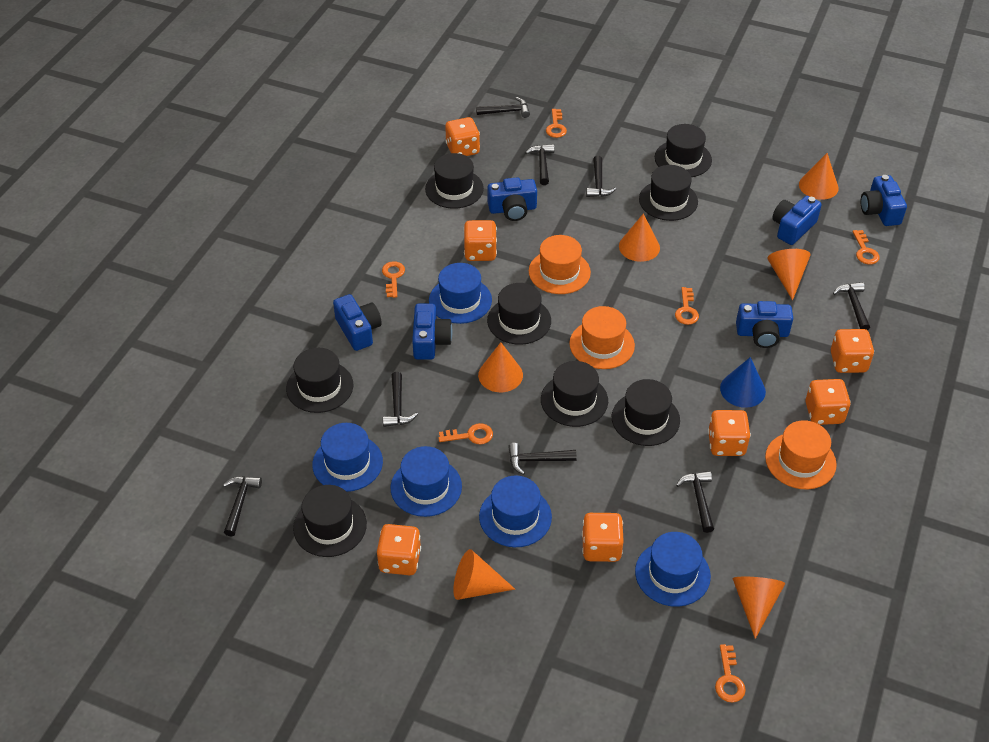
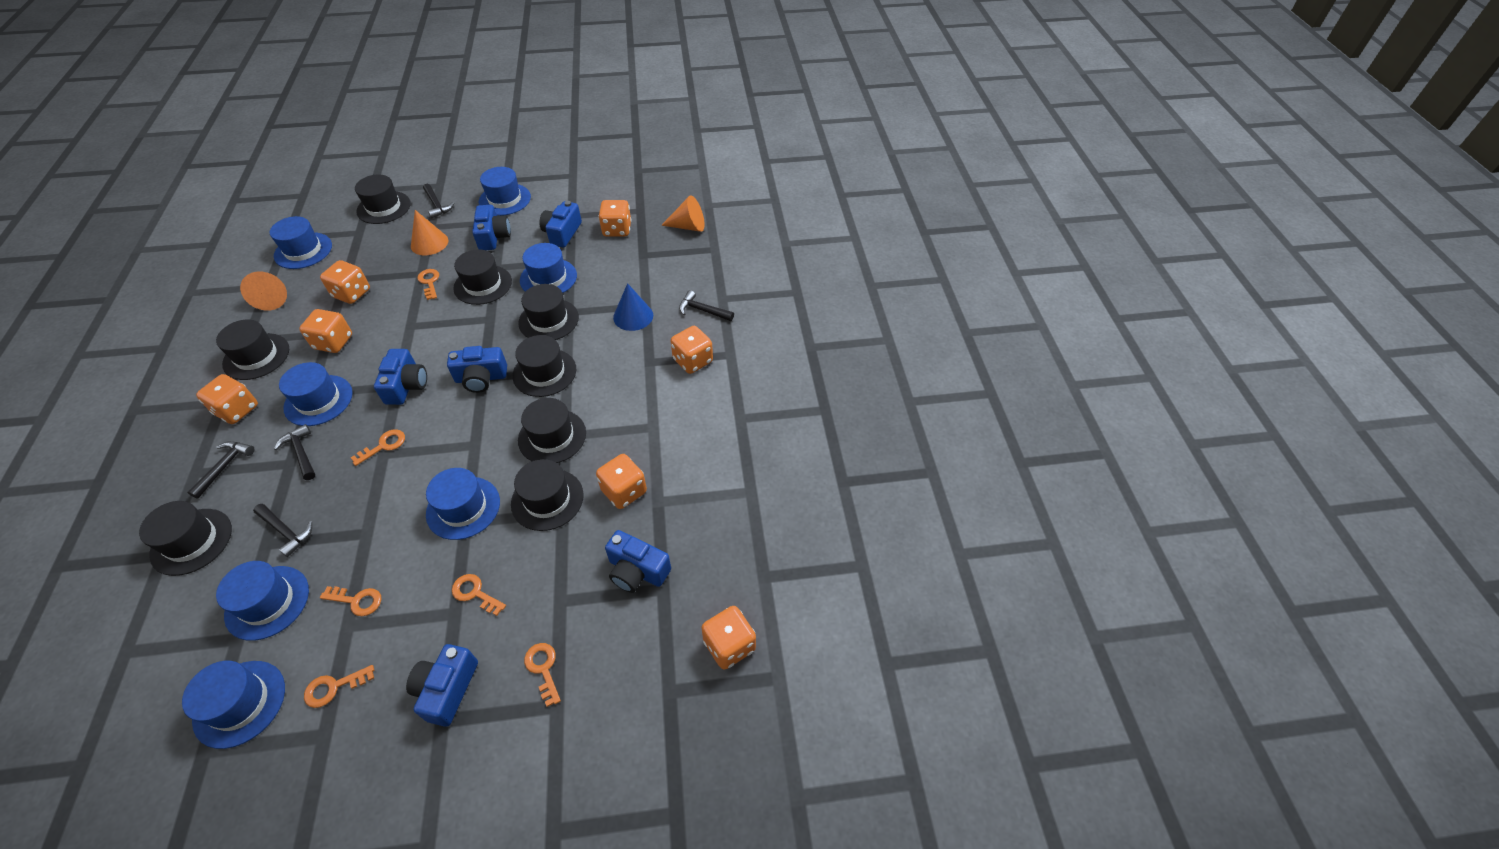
black hammer: 8 -> 5
blue hat: 5 -> 7
orange cone: 6 -> 3
orange hat: 3 -> 0

